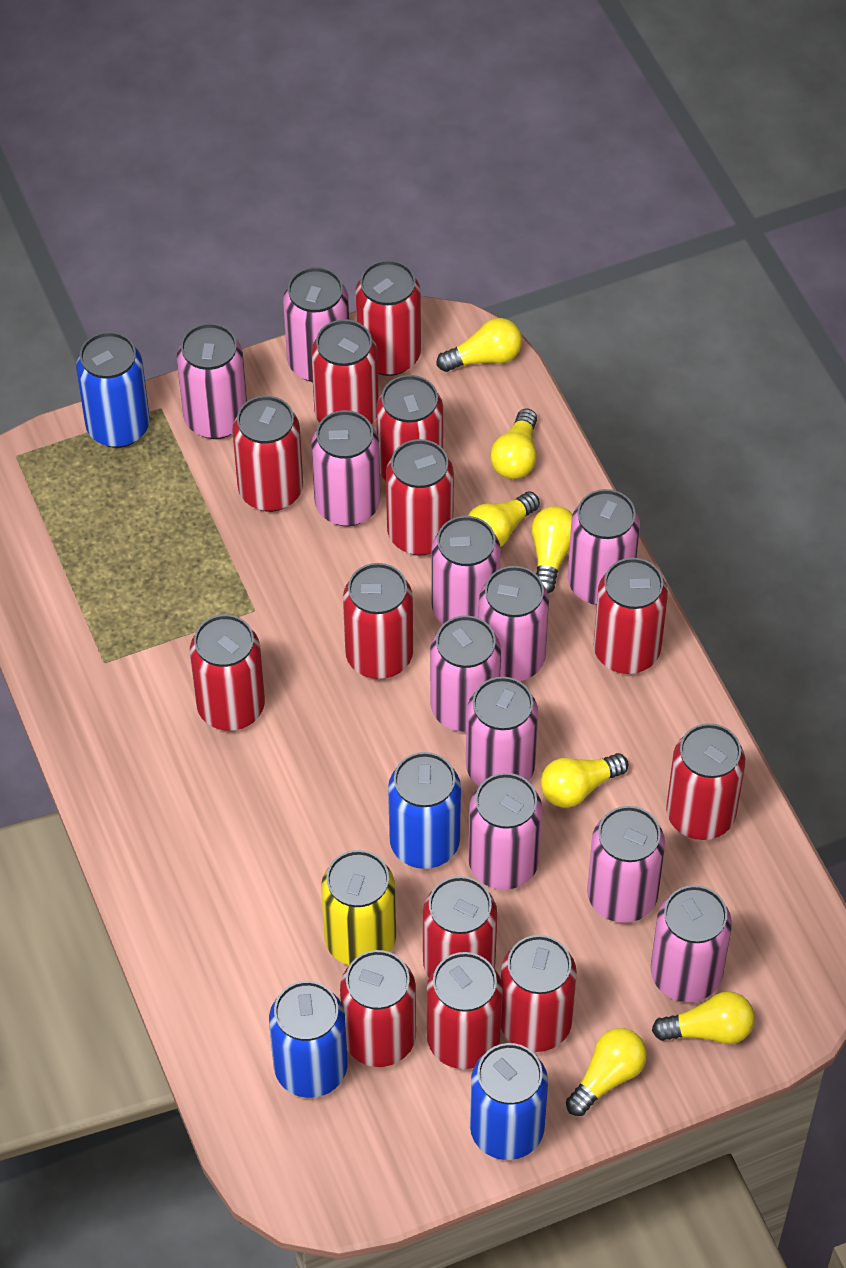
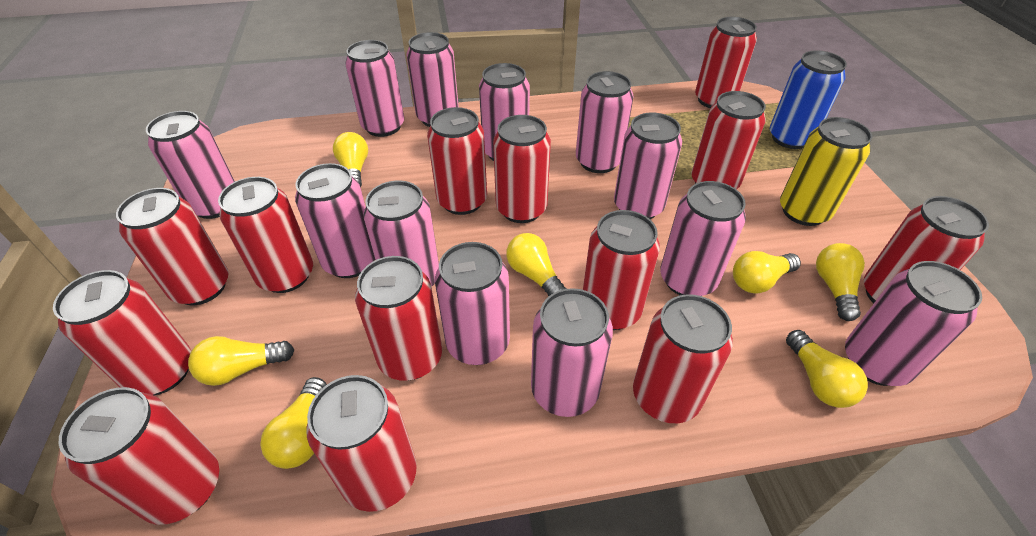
blue can: 4 -> 1
pink can: 11 -> 12

